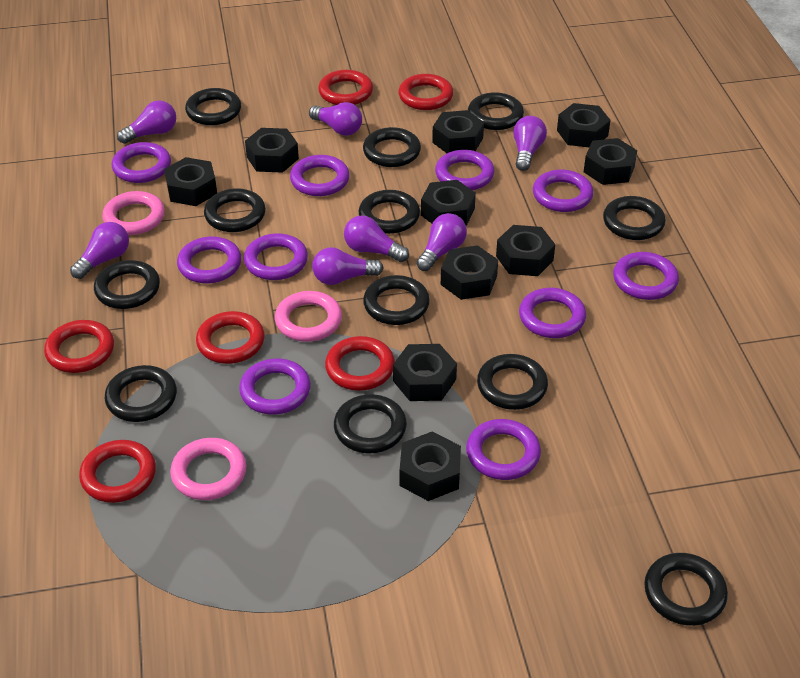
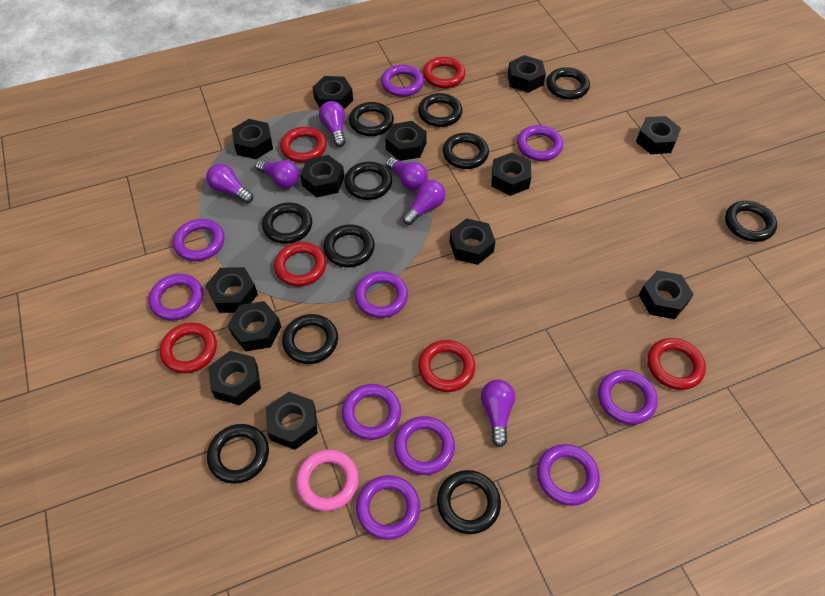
black nut: 10 -> 13
black ring: 12 -> 11
pink ring: 3 -> 1
purple light bulb: 7 -> 6

